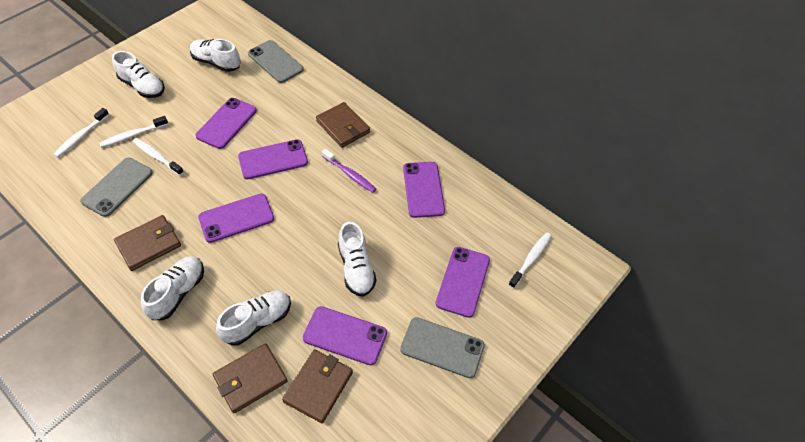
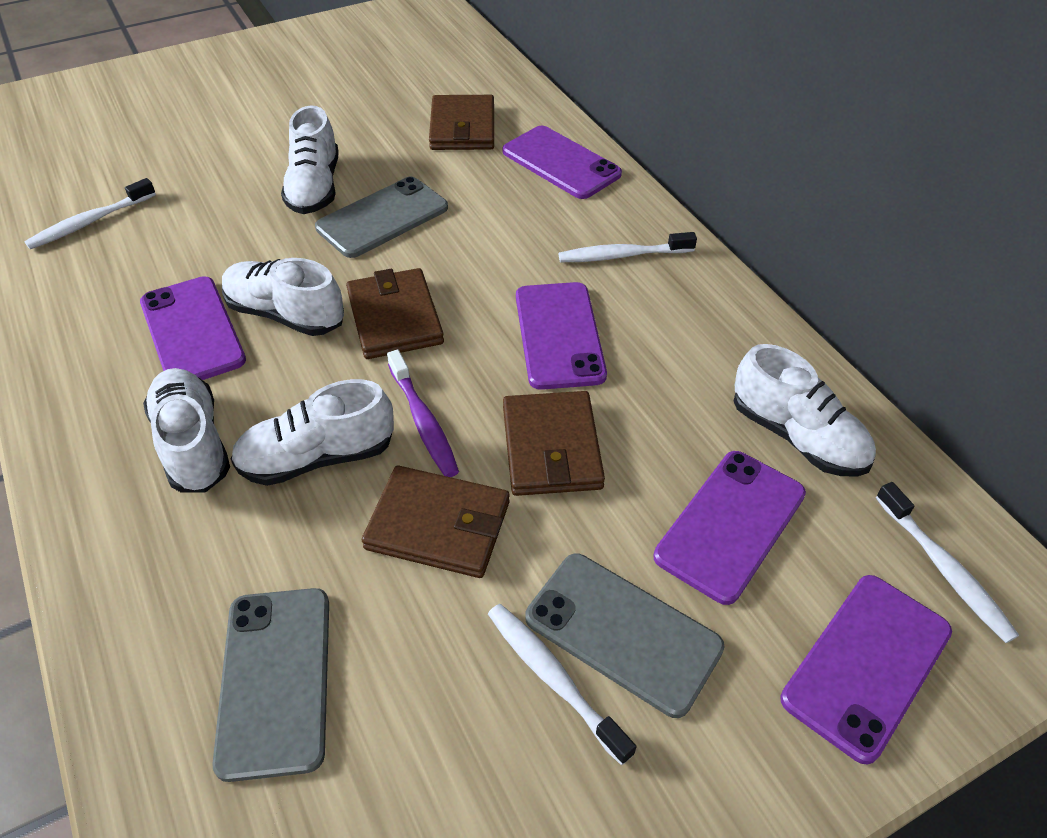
purple phone: 6 -> 5

